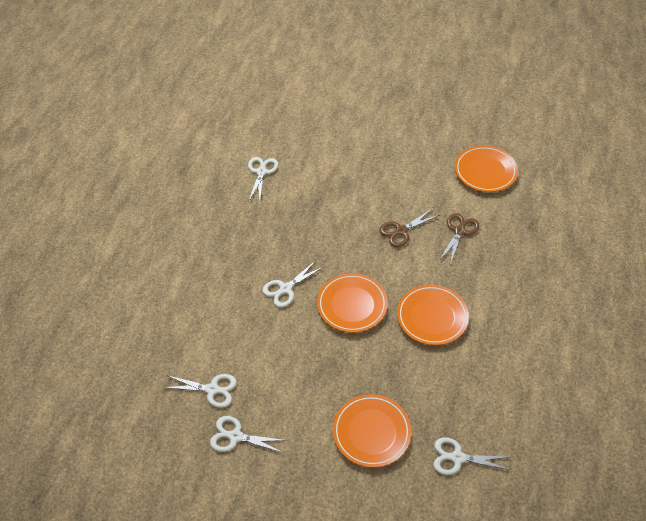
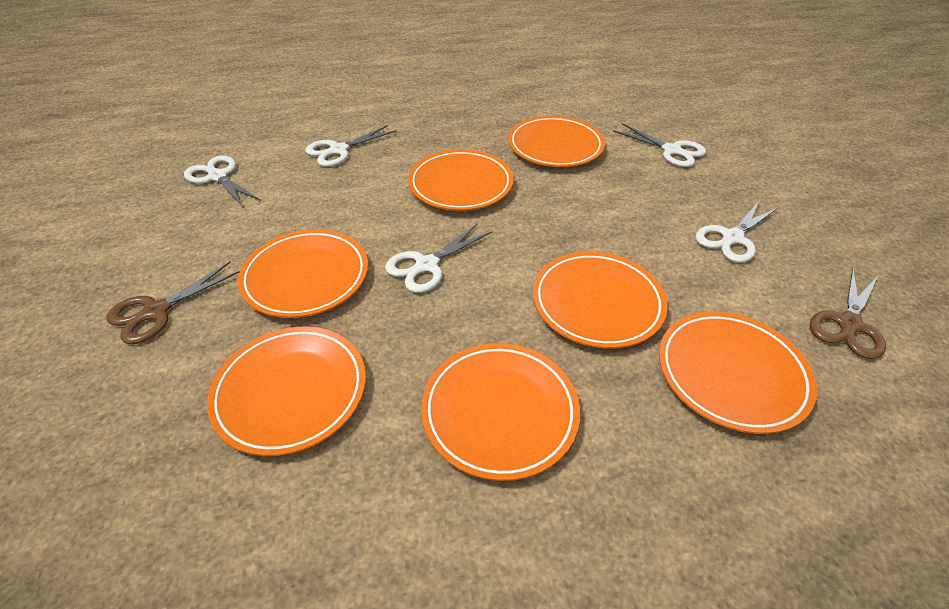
orange plate: 4 -> 7

